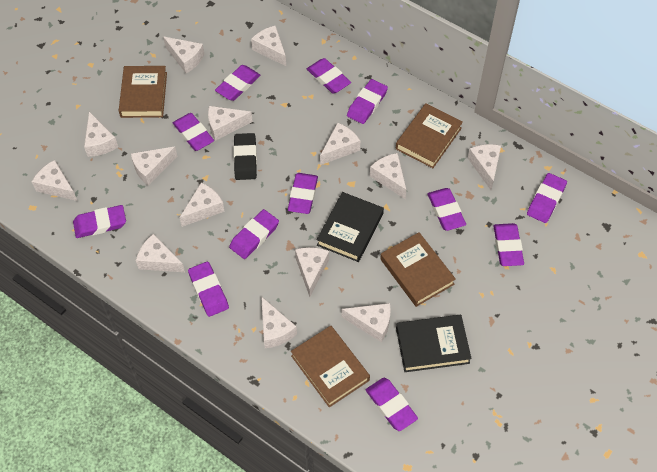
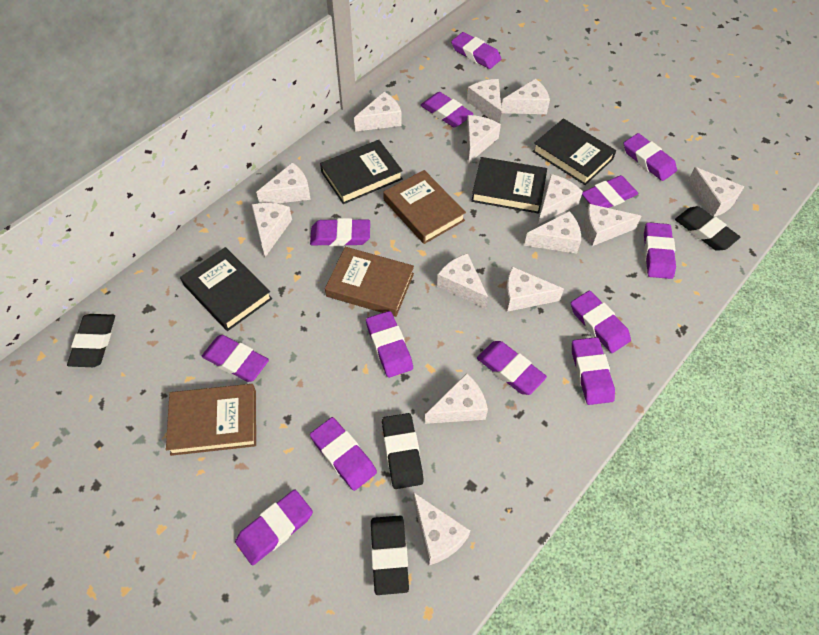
black book: 2 -> 4
black eraser: 1 -> 4
brown book: 4 -> 3
purple eraser: 12 -> 13

